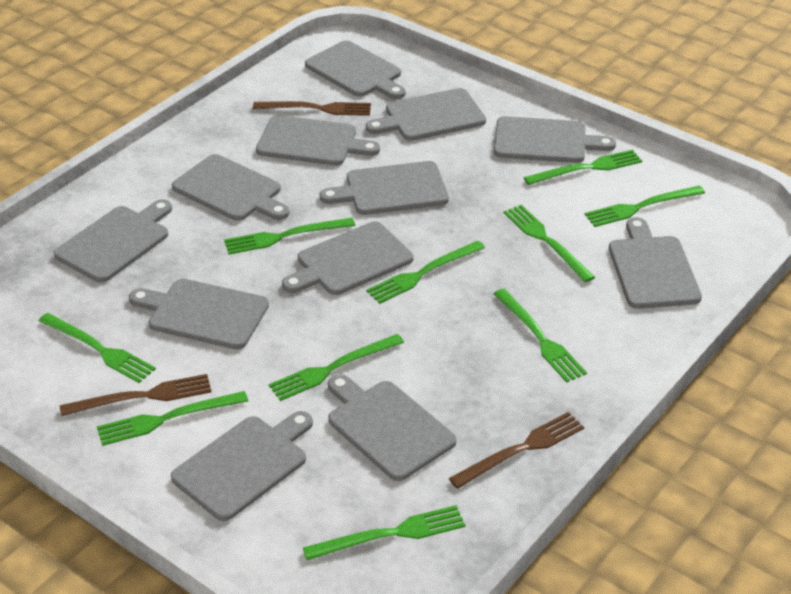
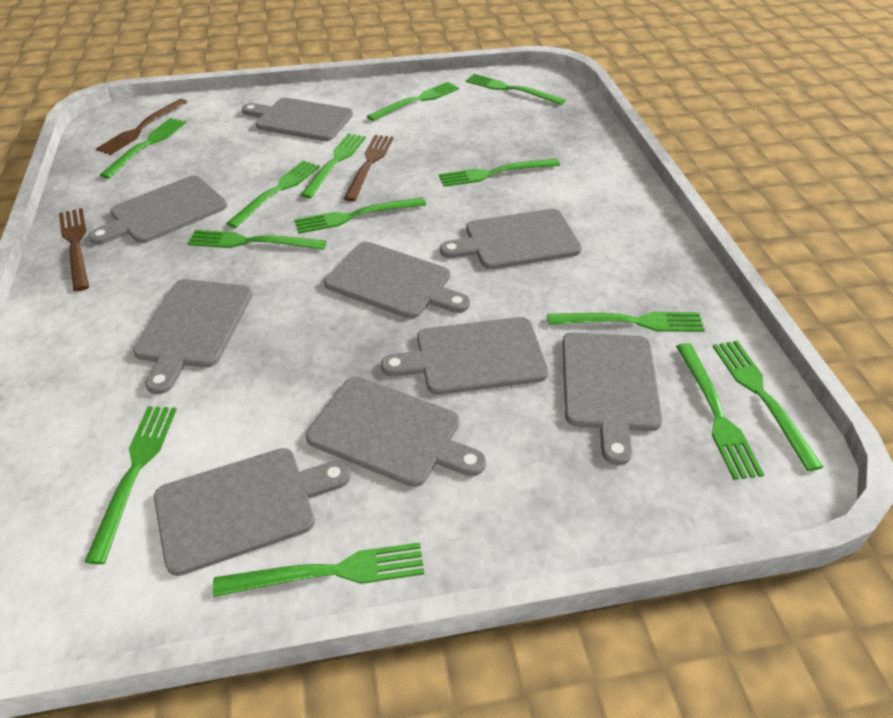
green fork: 10 -> 13
grey cutting board: 12 -> 9

